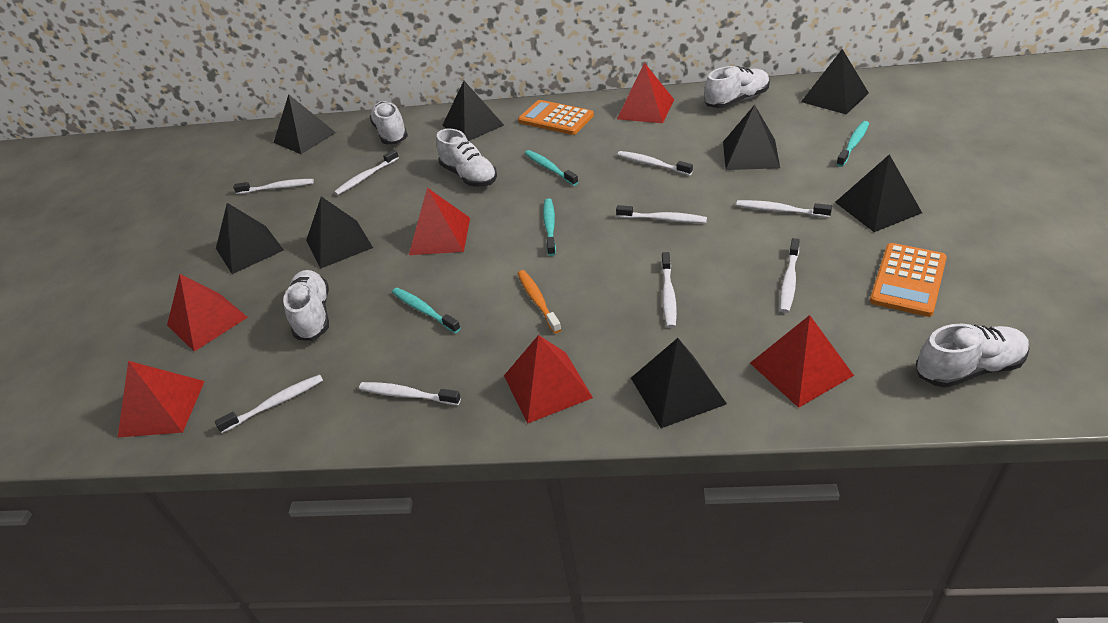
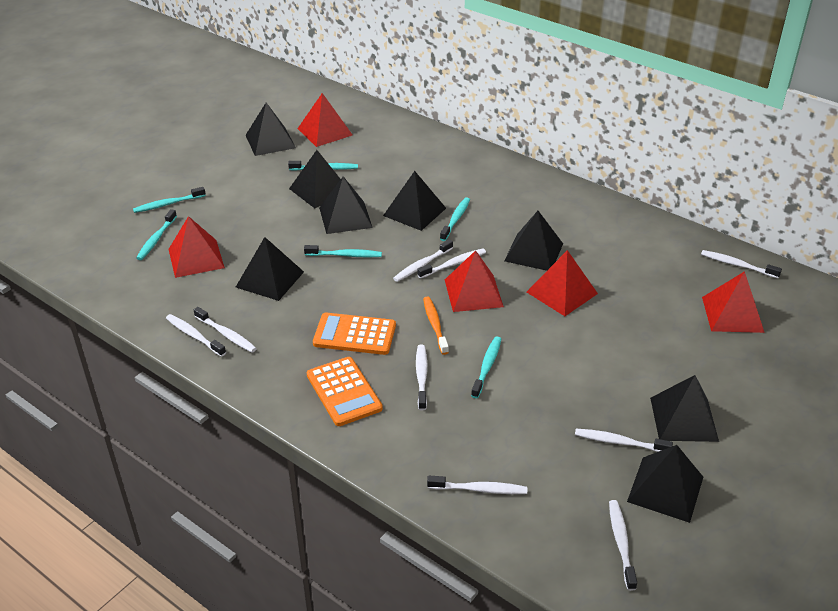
red pyramid: 6 -> 5
turquoise toothbrush: 4 -> 6
white shoe: 5 -> 0

